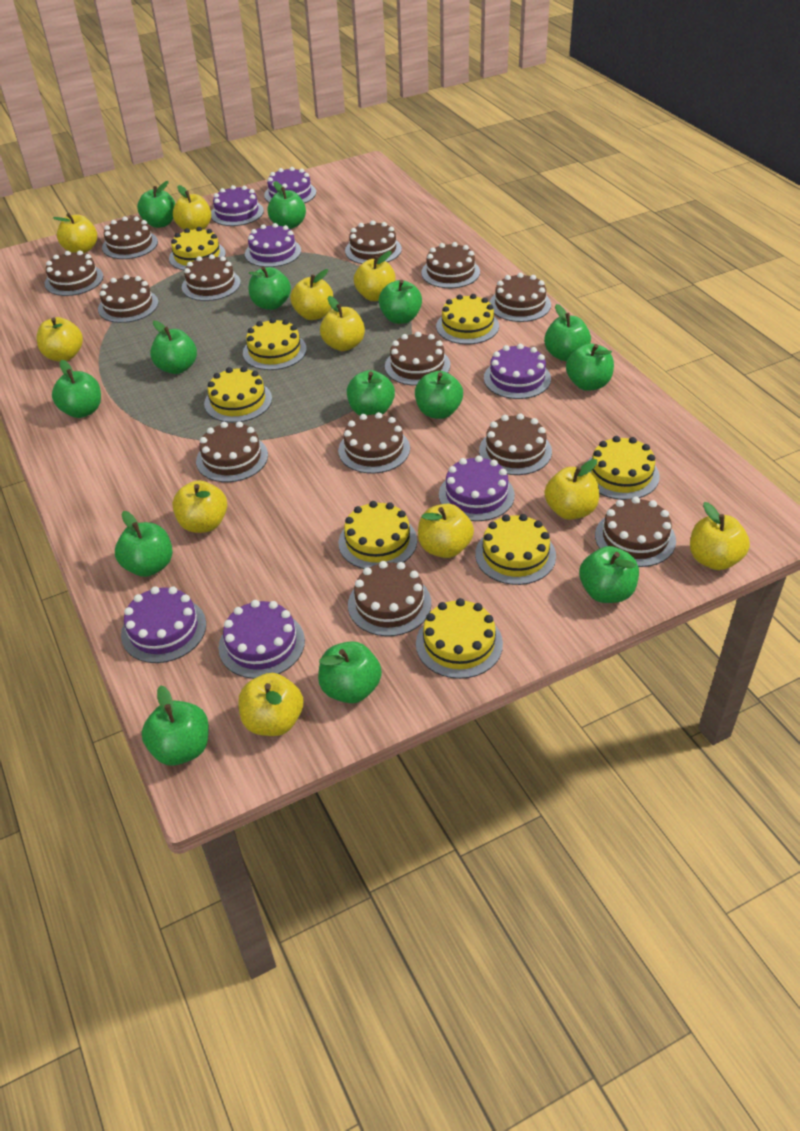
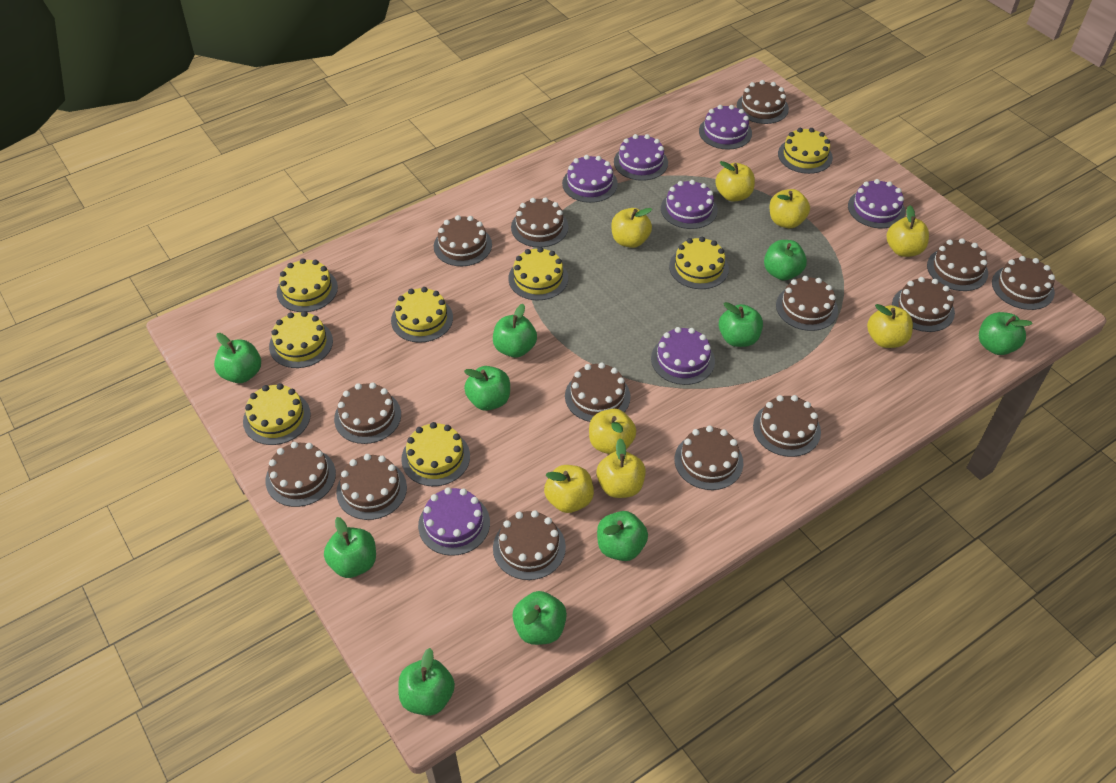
brown cake: 13 -> 14
green apple: 14 -> 10
yellow apple: 11 -> 8

